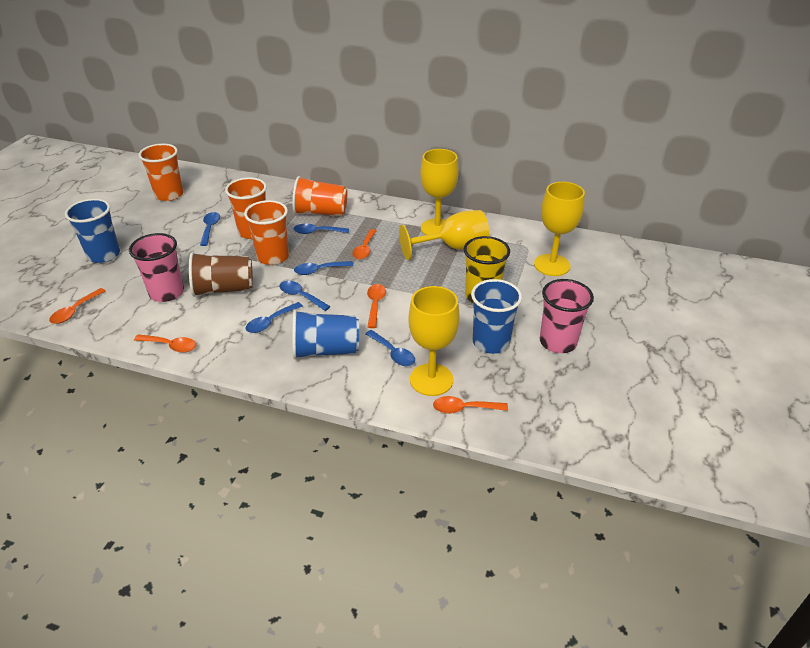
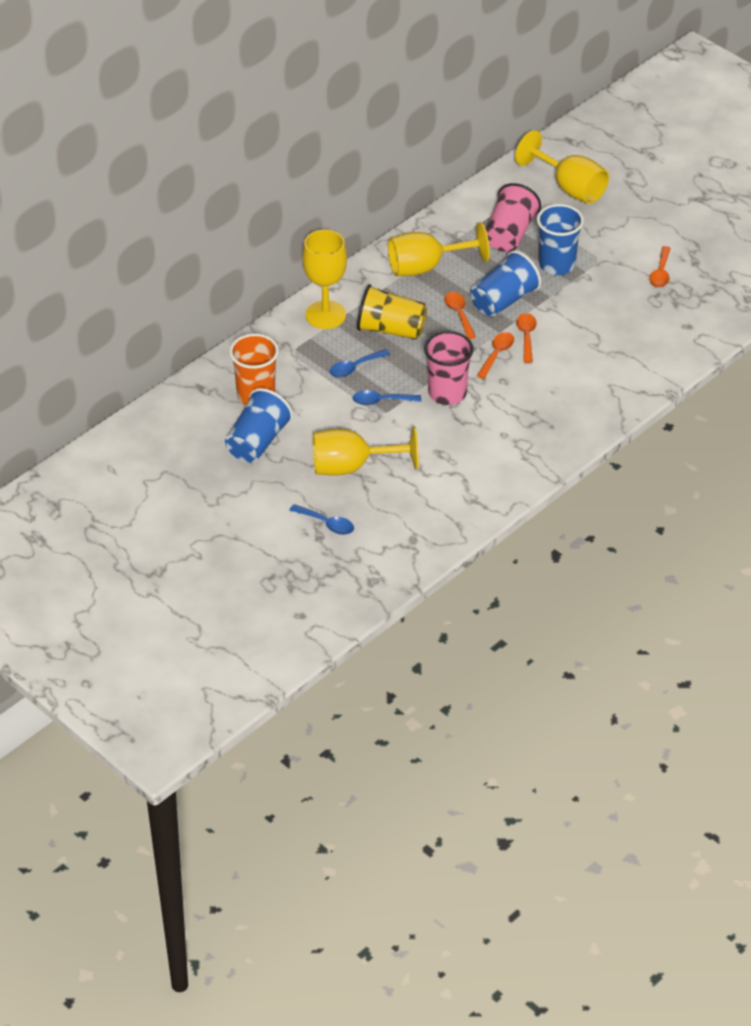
blue spoon: 6 -> 3
brown cup: 1 -> 0
orange cup: 4 -> 1
orange spoon: 5 -> 4

